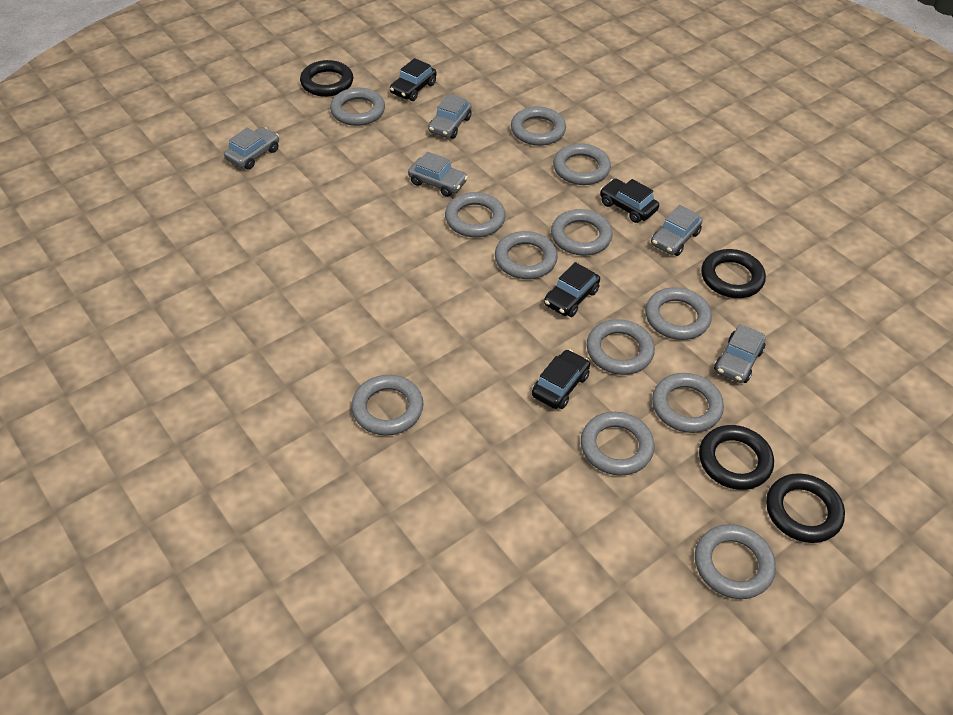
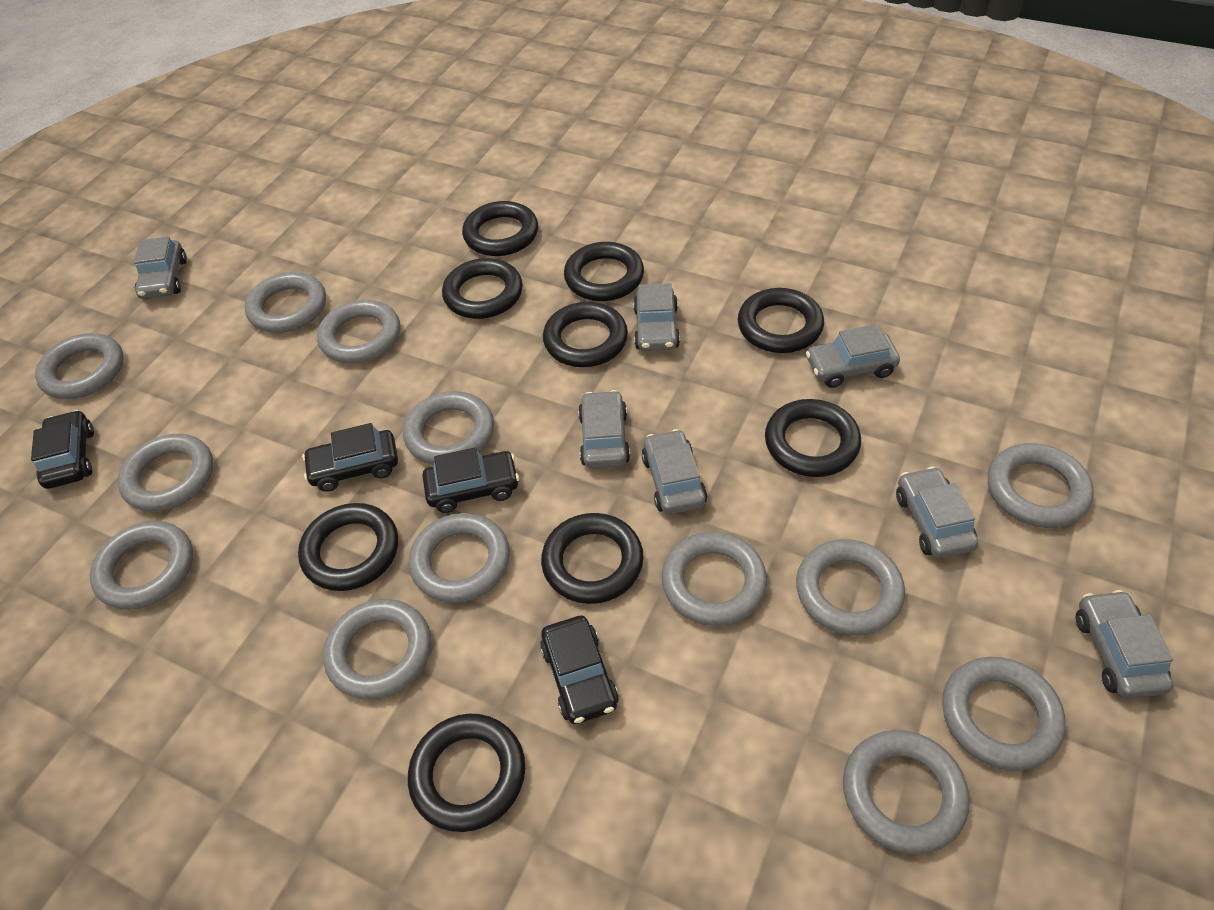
black ring: 4 -> 9
grey car: 5 -> 7
grey ring: 12 -> 13

